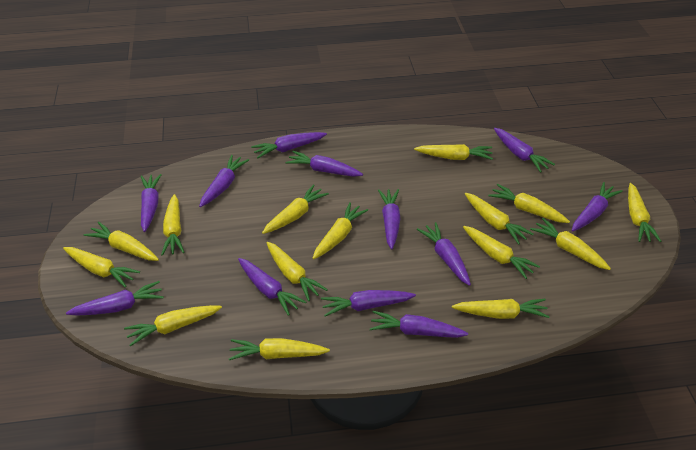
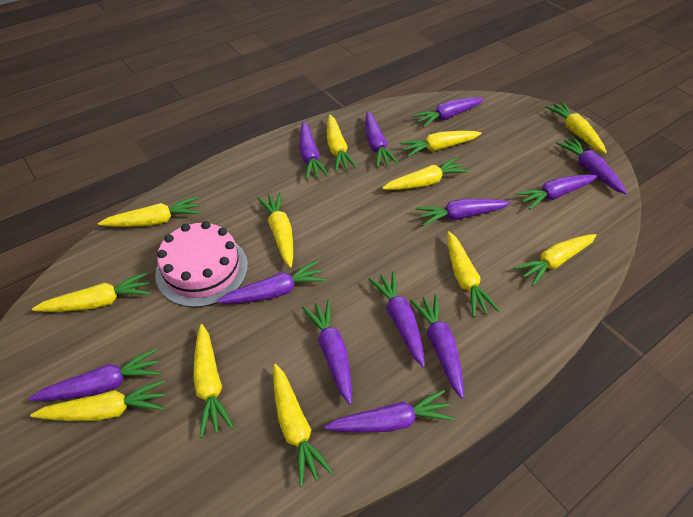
pink cake: 0 -> 1
yellow carrot: 15 -> 12

